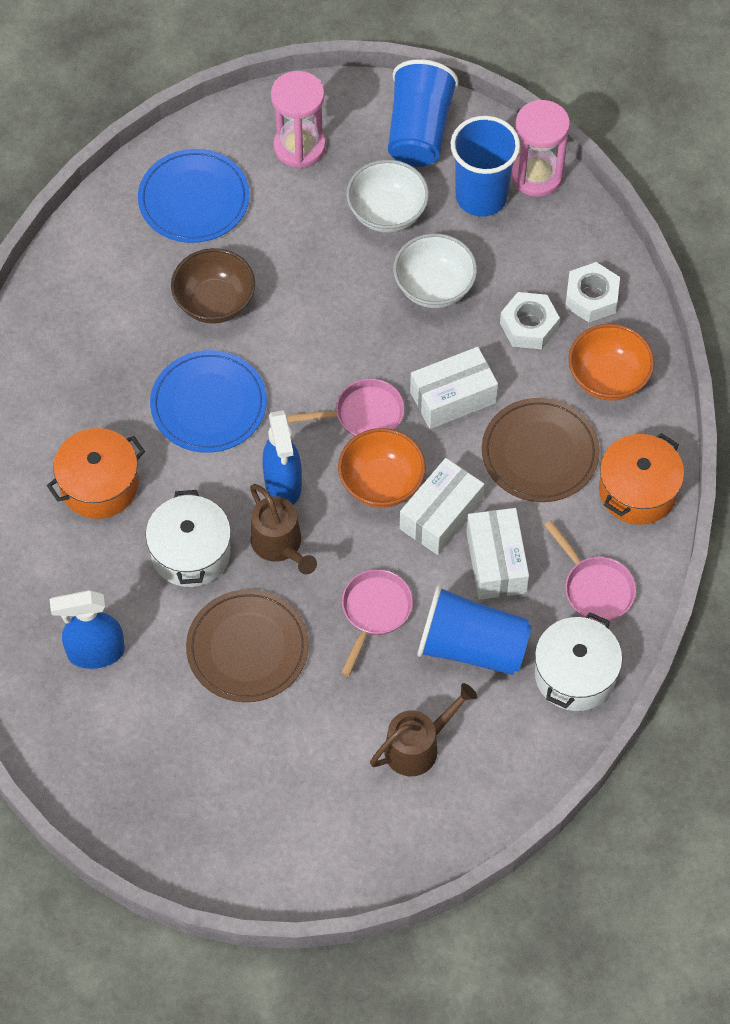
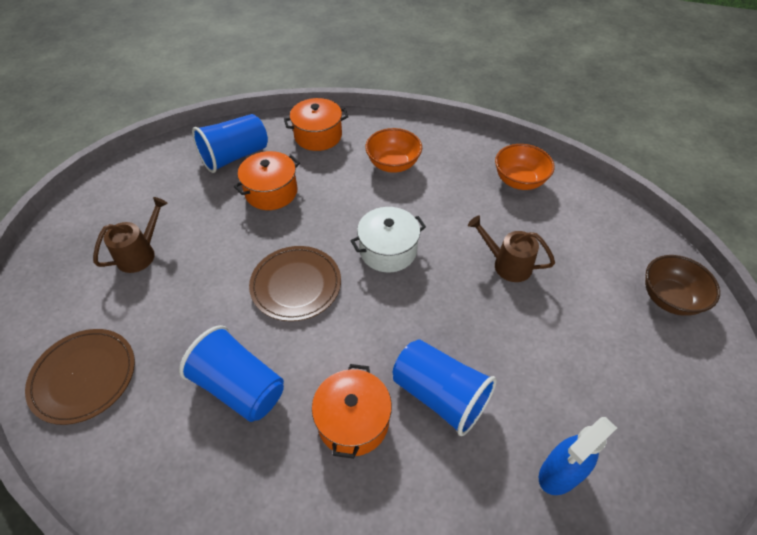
blue plate: 2 -> 0
blue spray bottle: 2 -> 1
orange pot: 2 -> 3
pink hourglass: 2 -> 0
pink pan: 3 -> 0
white bowl: 2 -> 0
white box: 3 -> 0
white nut: 2 -> 0
white pot: 2 -> 1

